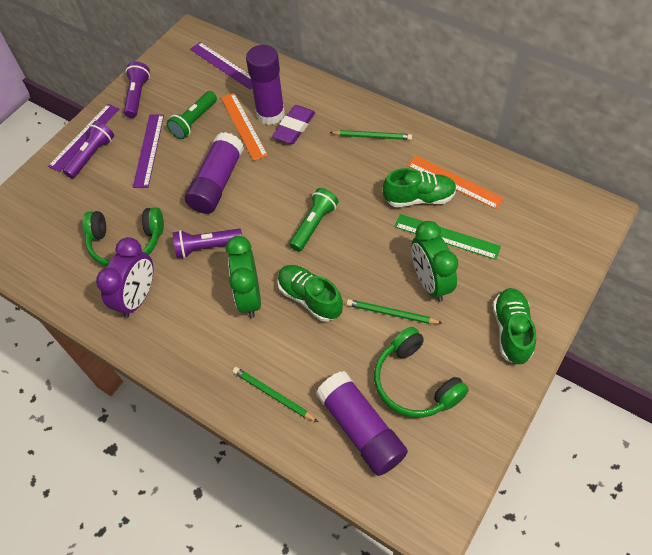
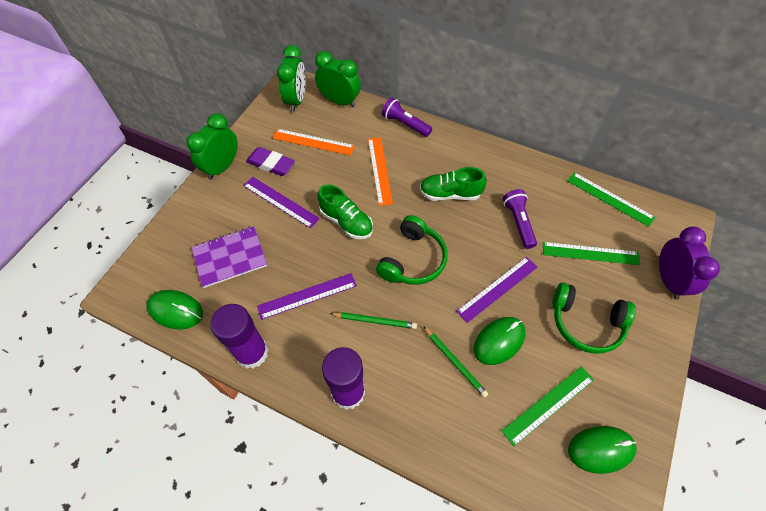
green clock: 2 -> 3
green flashlight: 2 -> 0
green mouse: 0 -> 3
green pencil: 3 -> 2
green ruler: 1 -> 3
green shoe: 3 -> 2
purple flashlight: 3 -> 2
purple glue stick: 3 -> 2
purple notebook: 0 -> 1

